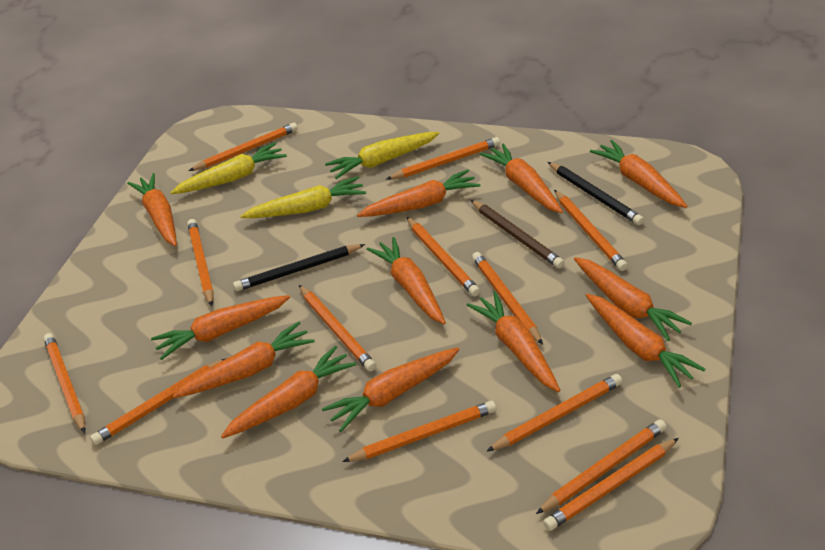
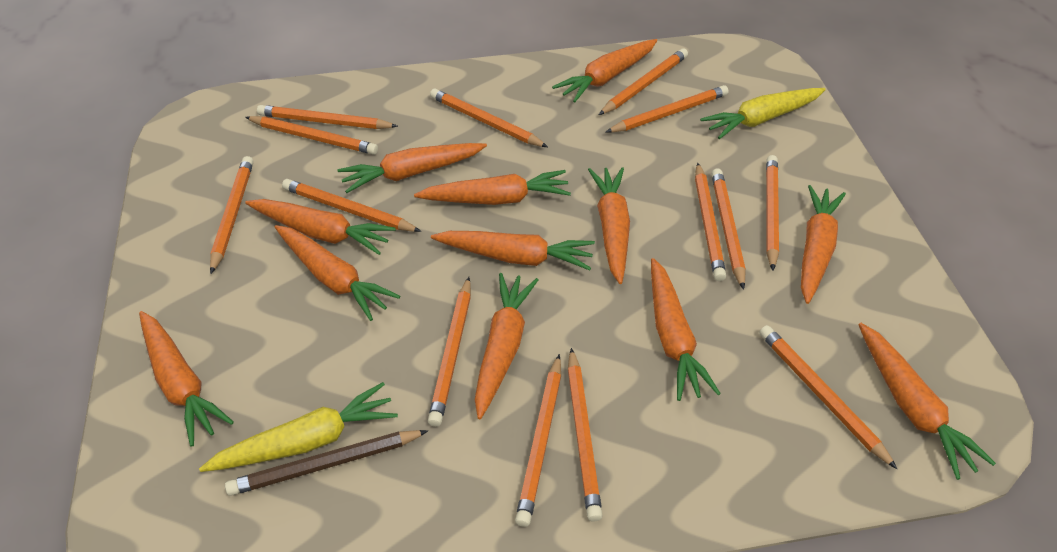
black pencil: 2 -> 0
orange pencil: 13 -> 14
yellow carrot: 3 -> 2

